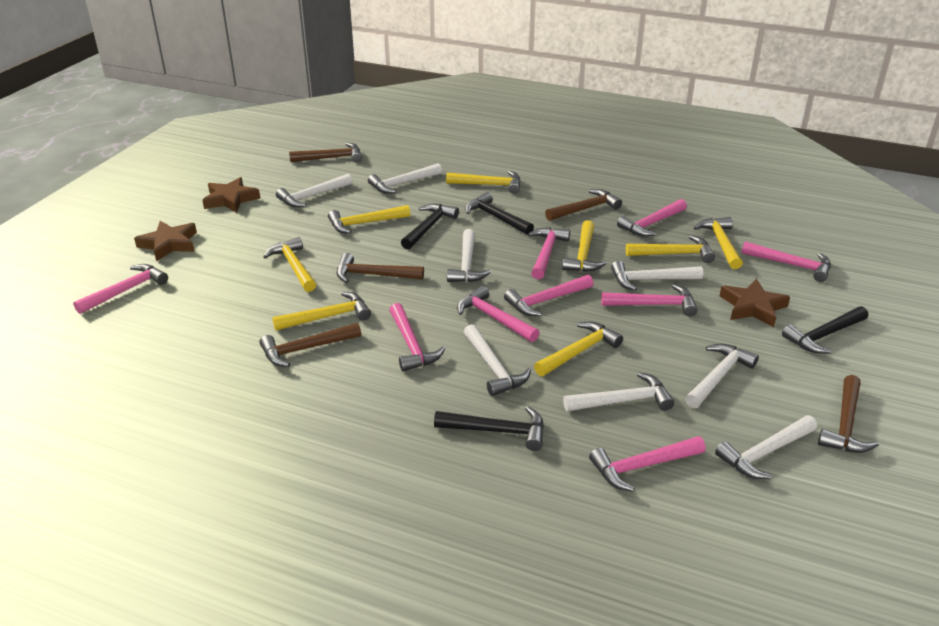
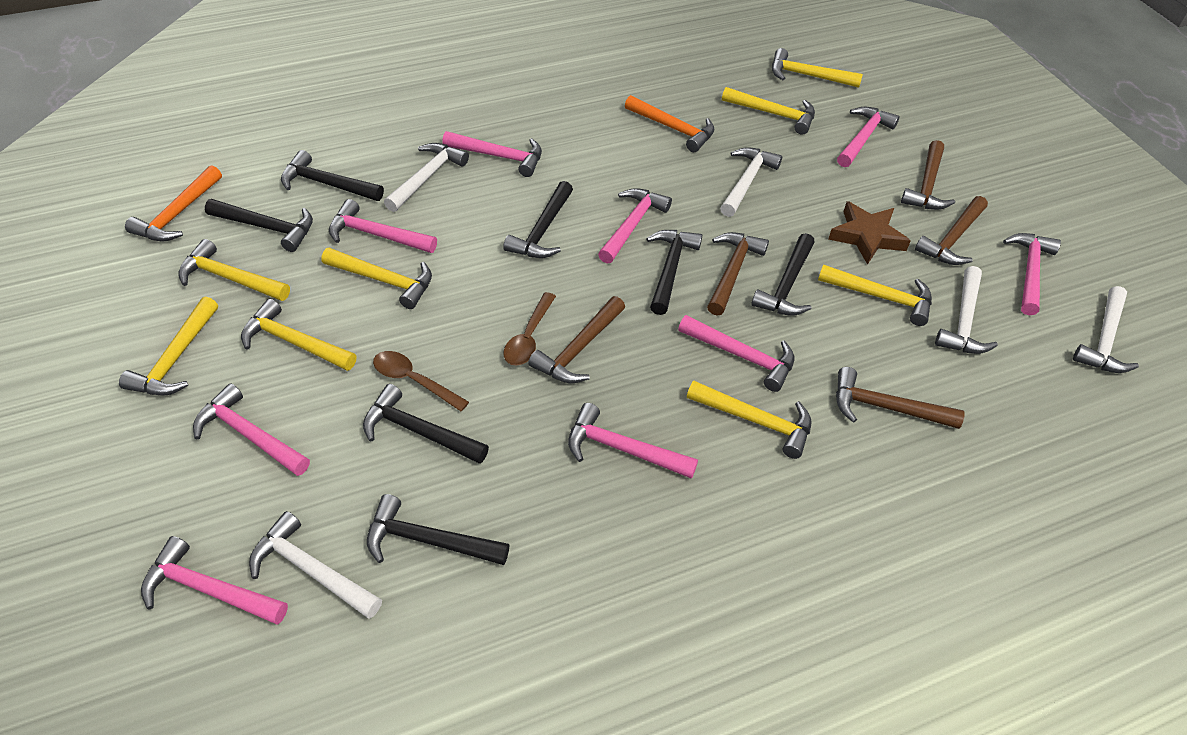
black hammer: 4 -> 7
brown spoon: 0 -> 2
brown star: 3 -> 1
orange hammer: 0 -> 2
white hammer: 8 -> 5

